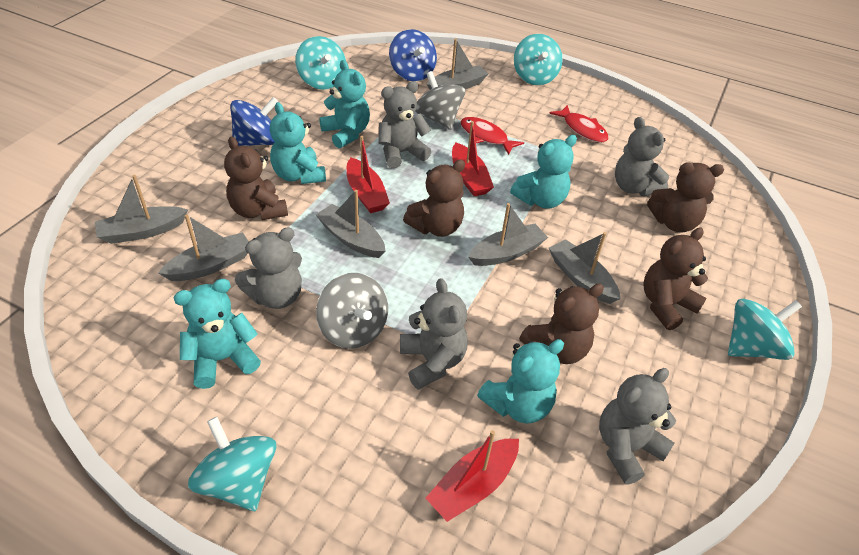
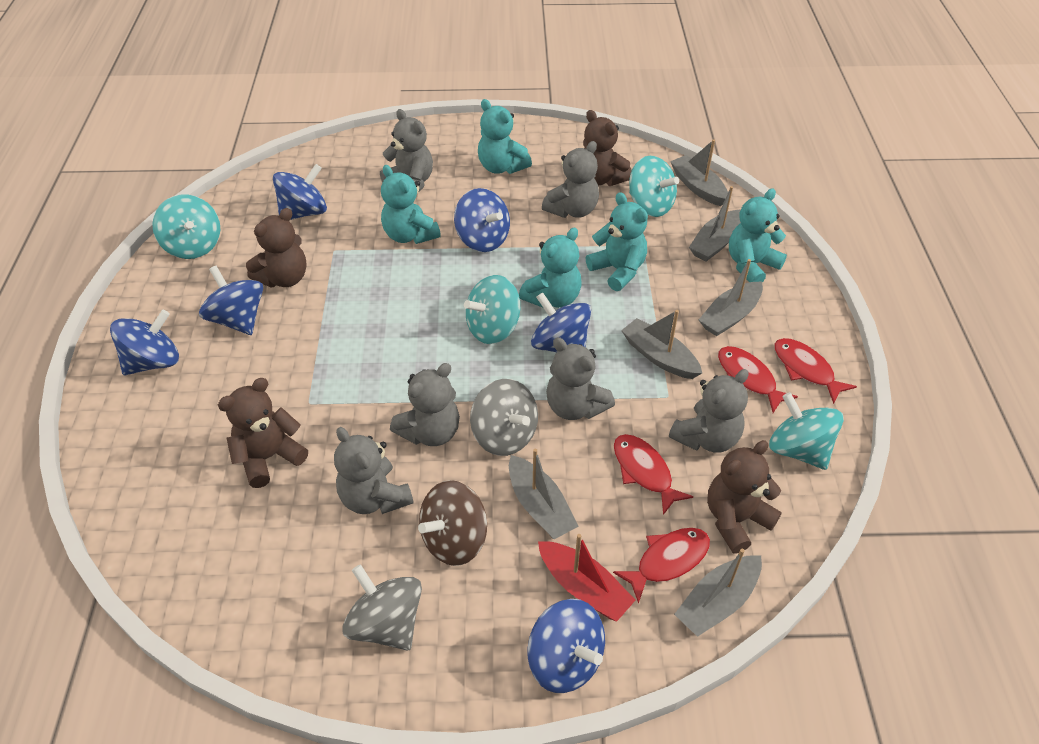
blue spinning top: 2 -> 6
brown spinning top: 0 -> 1
brown teddy bear: 5 -> 4
grey teddy bear: 5 -> 6
red boat: 3 -> 1
red fish: 2 -> 4

